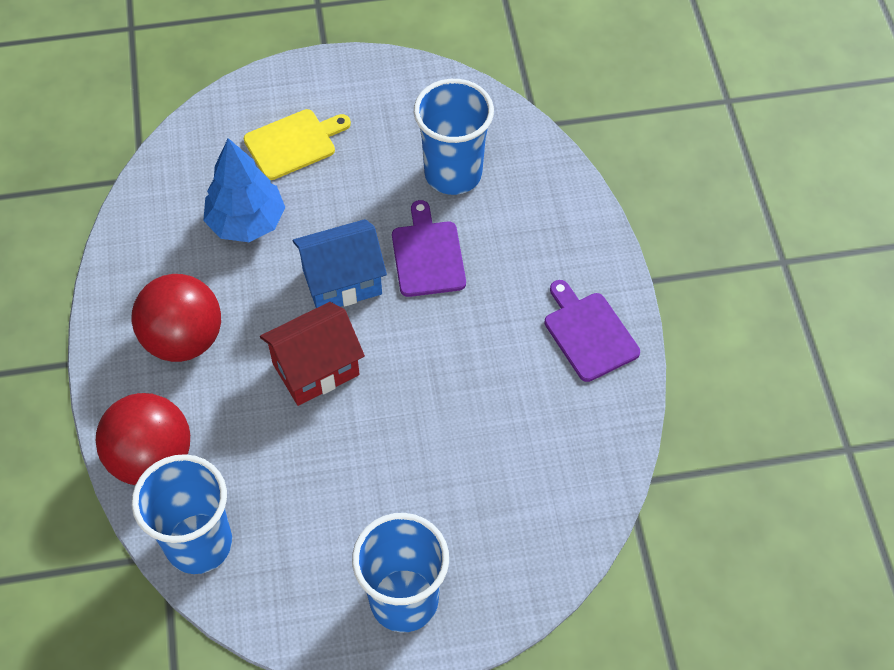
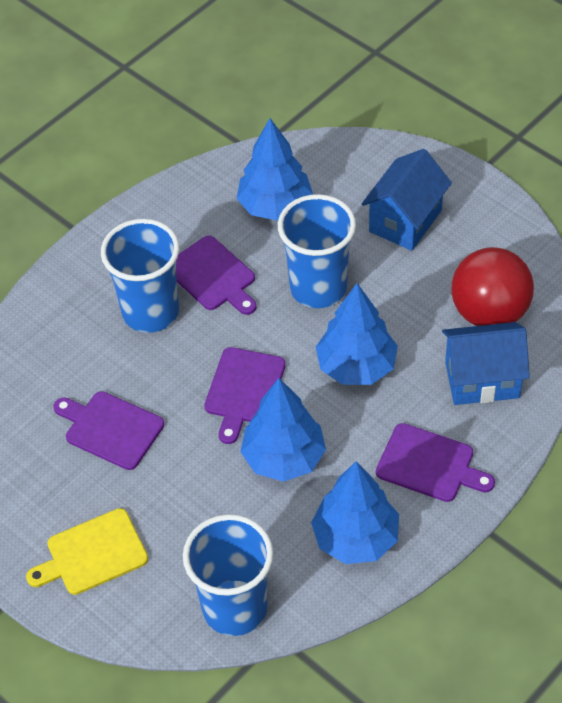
blue house: 1 -> 2
blue tree: 1 -> 4
purple cutting board: 2 -> 4
red ball: 2 -> 1
red house: 1 -> 0

